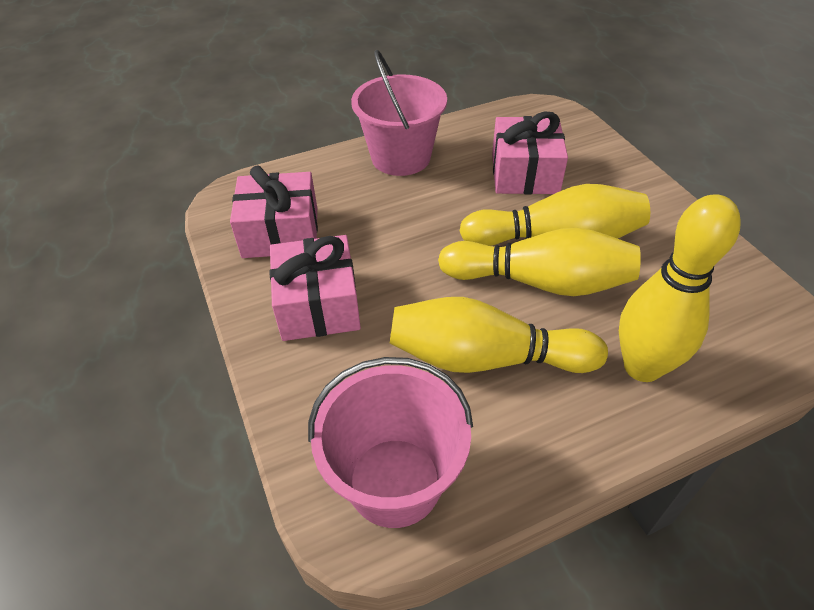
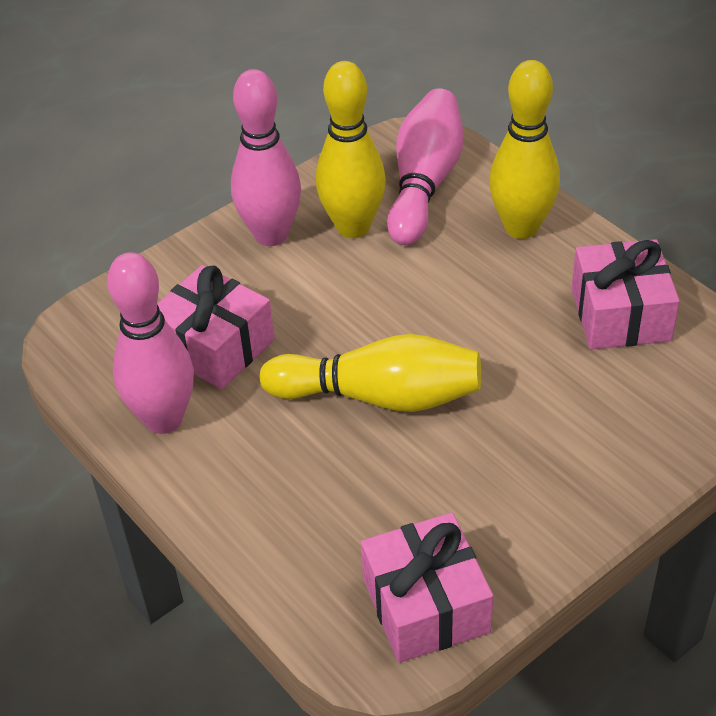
pink bowling pin: 0 -> 3
pink bucket: 2 -> 0
yellow bowling pin: 4 -> 3

